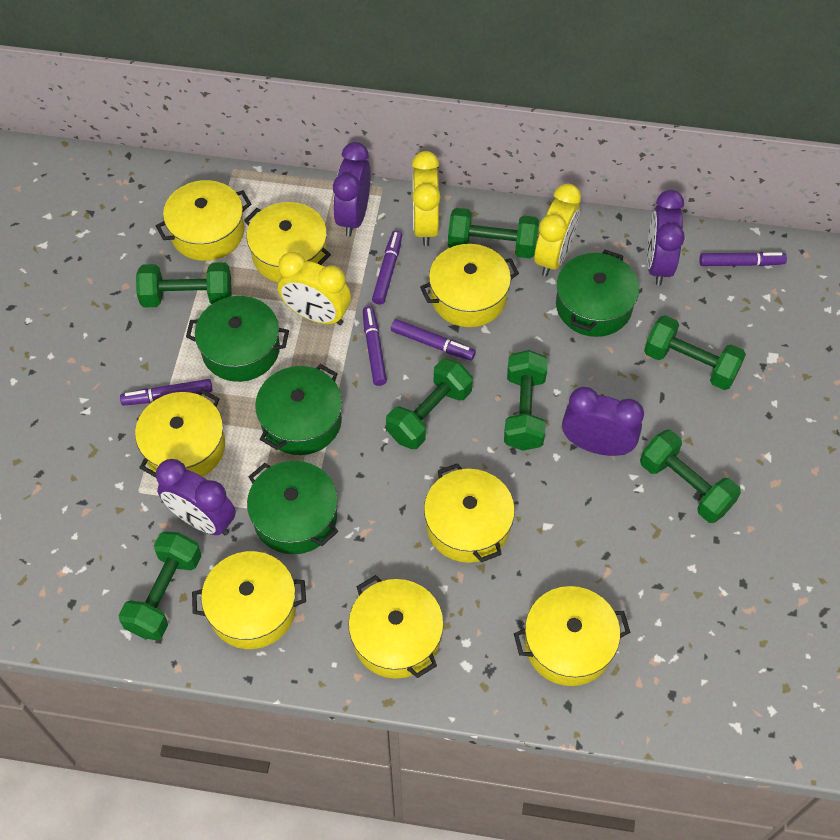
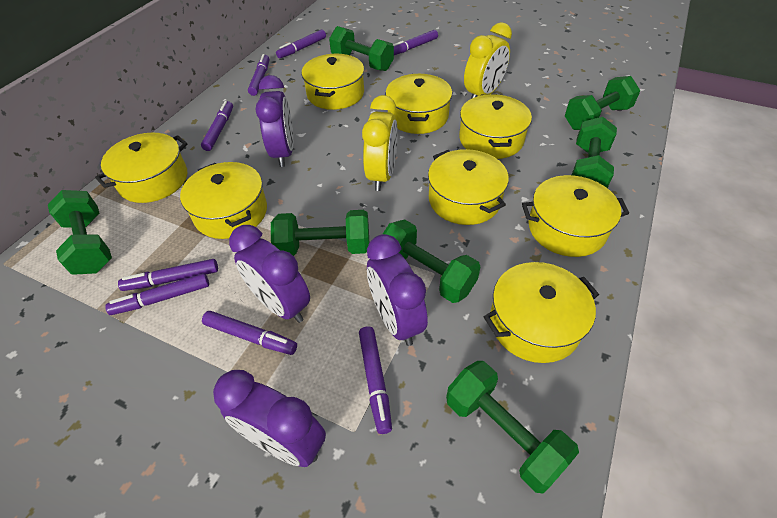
green pot: 4 -> 0
purple marker: 5 -> 8
yellow clock: 3 -> 2

